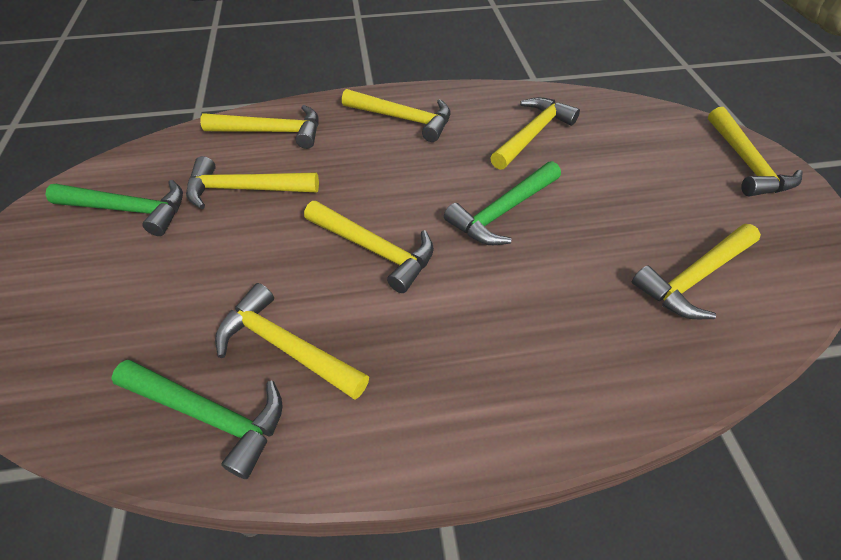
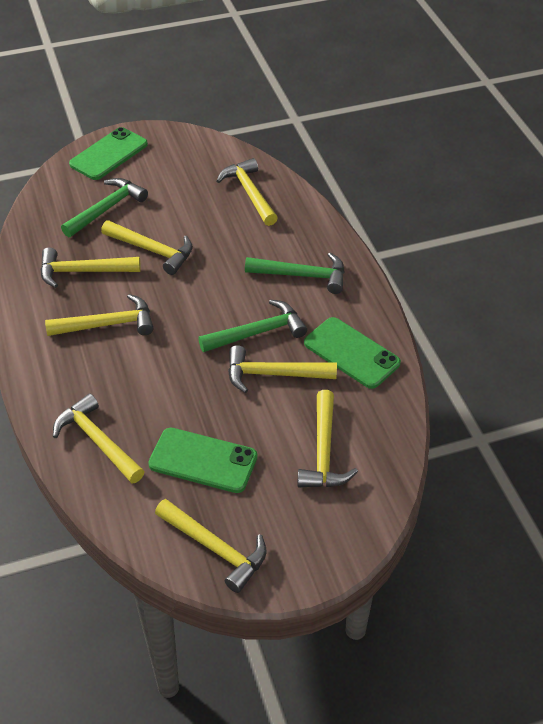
green phone: 0 -> 3

